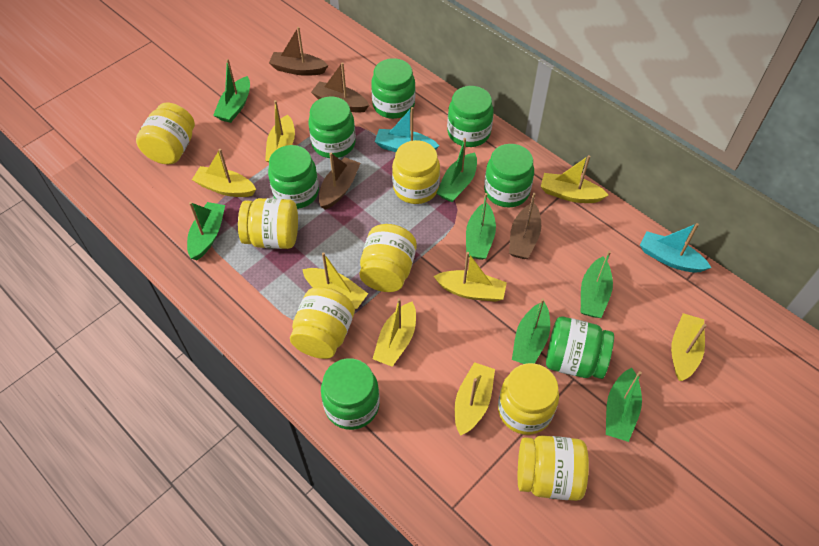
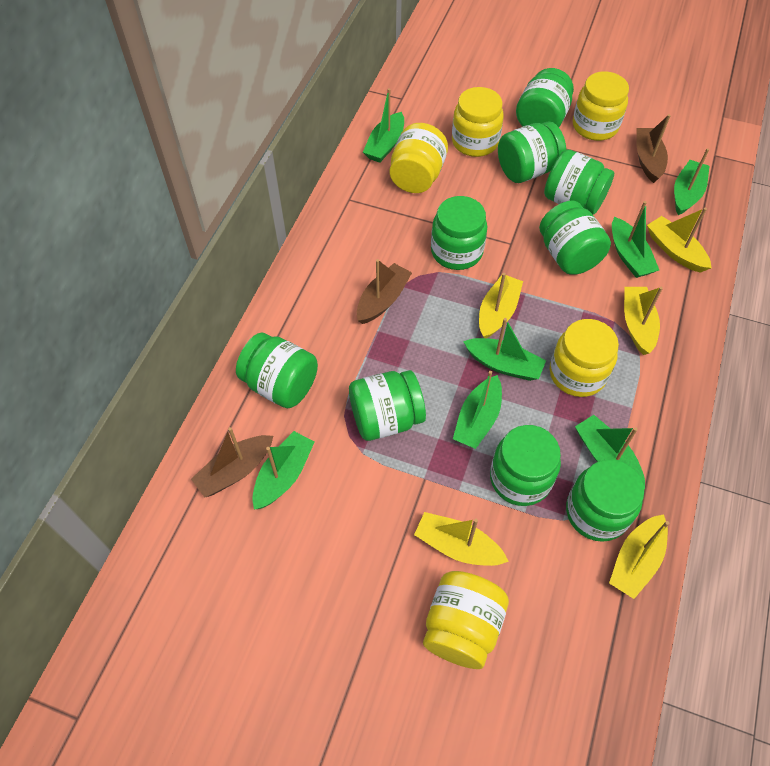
brown boat: 4 -> 3
green jar: 7 -> 9
turquoise boat: 2 -> 0
yellow boat: 8 -> 5
yellow jar: 7 -> 5

